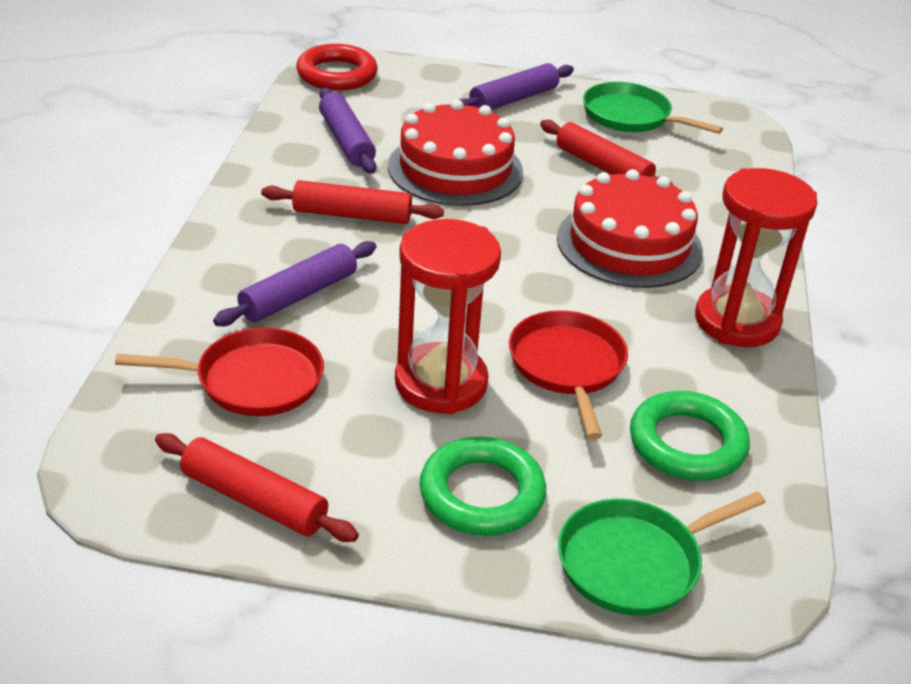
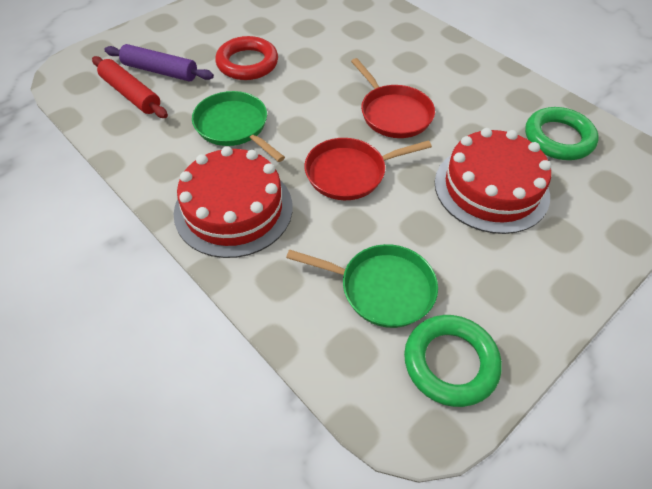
purple rolling pin: 3 -> 1
red hourglass: 2 -> 0
red rolling pin: 3 -> 1

